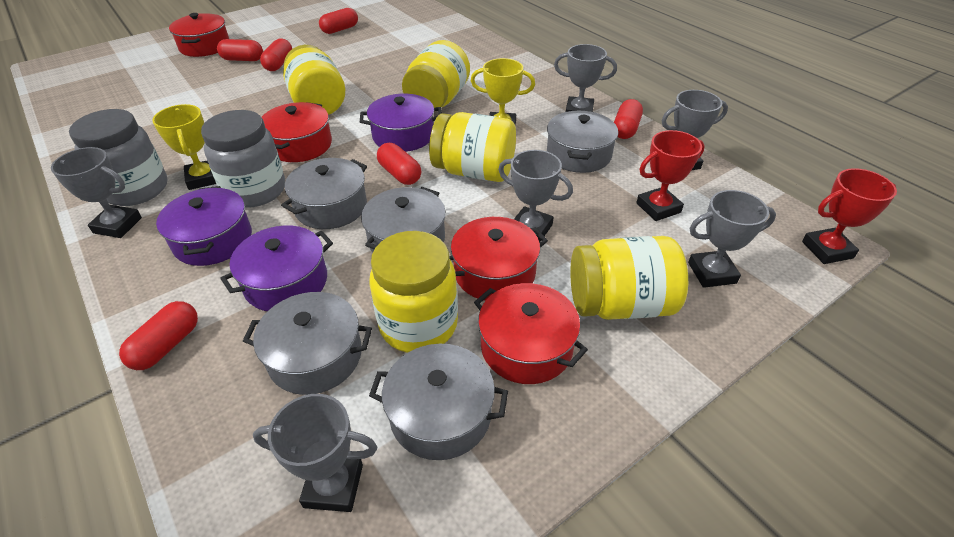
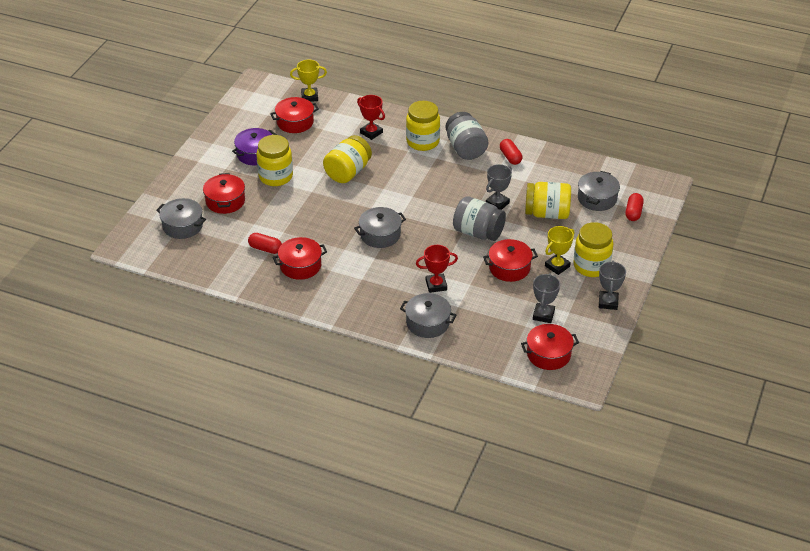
grey pot: 5 -> 4
grey trophy: 6 -> 3
purple pot: 3 -> 1
red capsule: 6 -> 3
red pot: 4 -> 5

